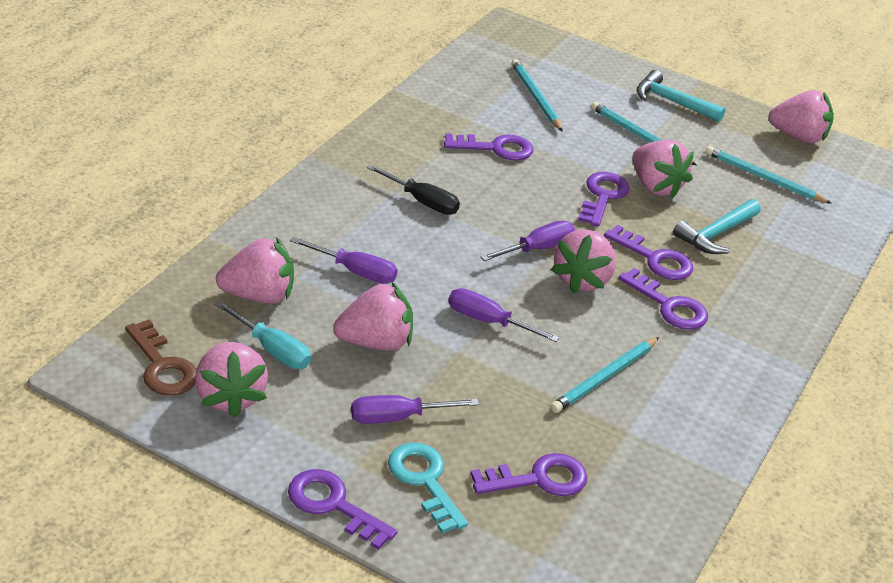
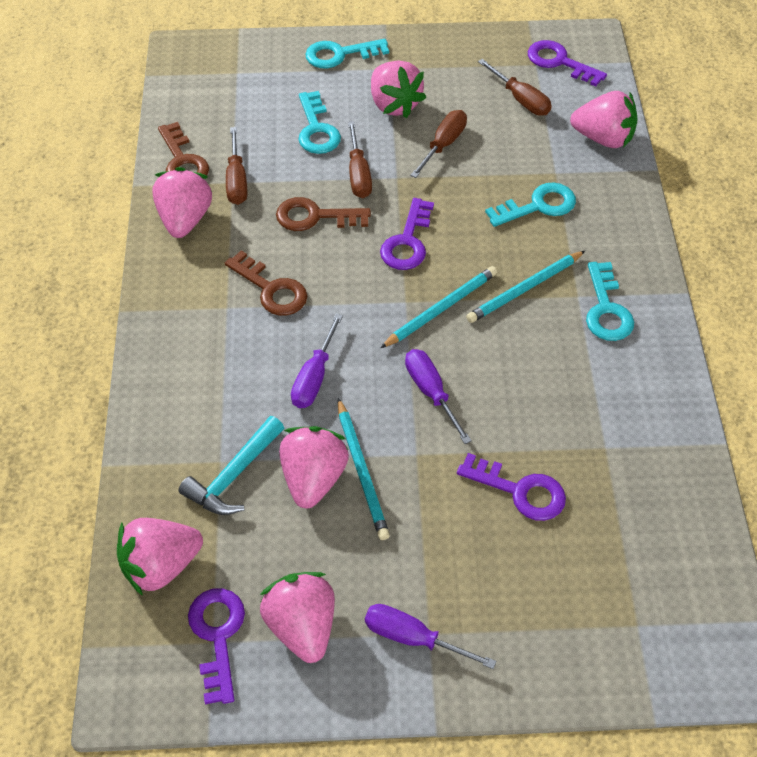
black screwdriver: 1 -> 0
brown key: 1 -> 3
brown screwdriver: 0 -> 4
purple key: 6 -> 4
purple screwdriver: 4 -> 3
turquoise hammer: 2 -> 1
turquoise key: 1 -> 4
turquoise pencil: 4 -> 3
turquoise screwdriver: 1 -> 0

